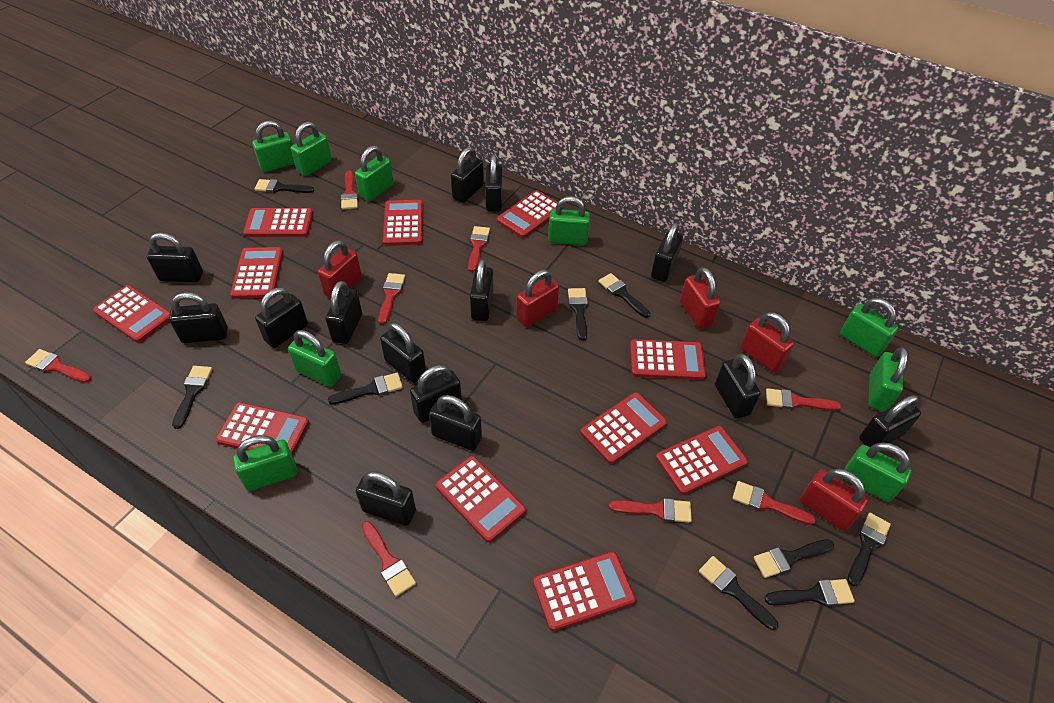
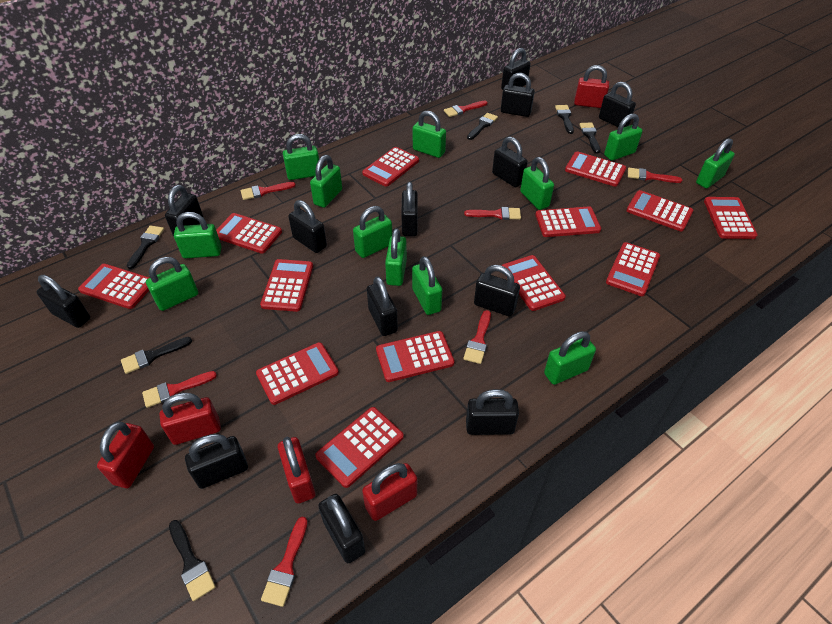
black brush: 9 -> 6
black padlock: 14 -> 13
green padlock: 9 -> 12
red brush: 8 -> 7
red calculator: 11 -> 13

